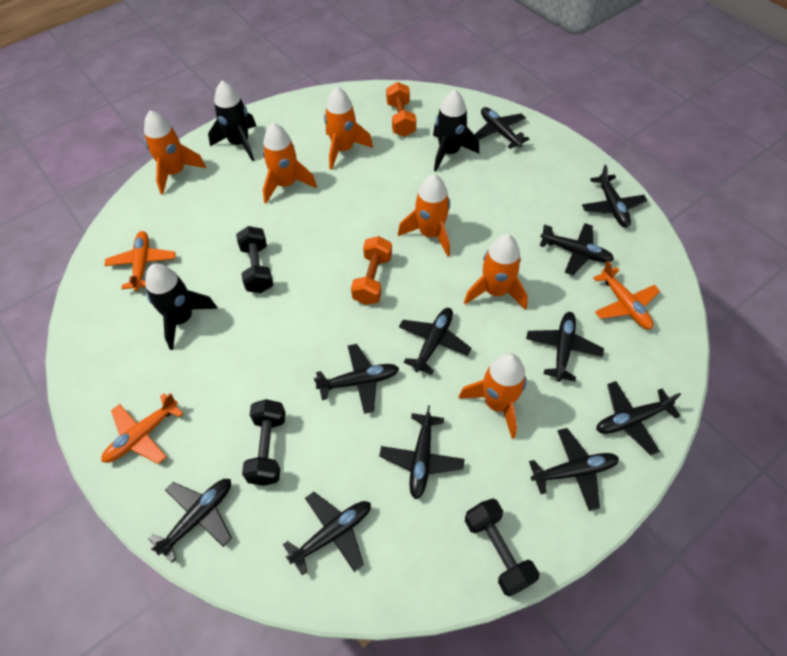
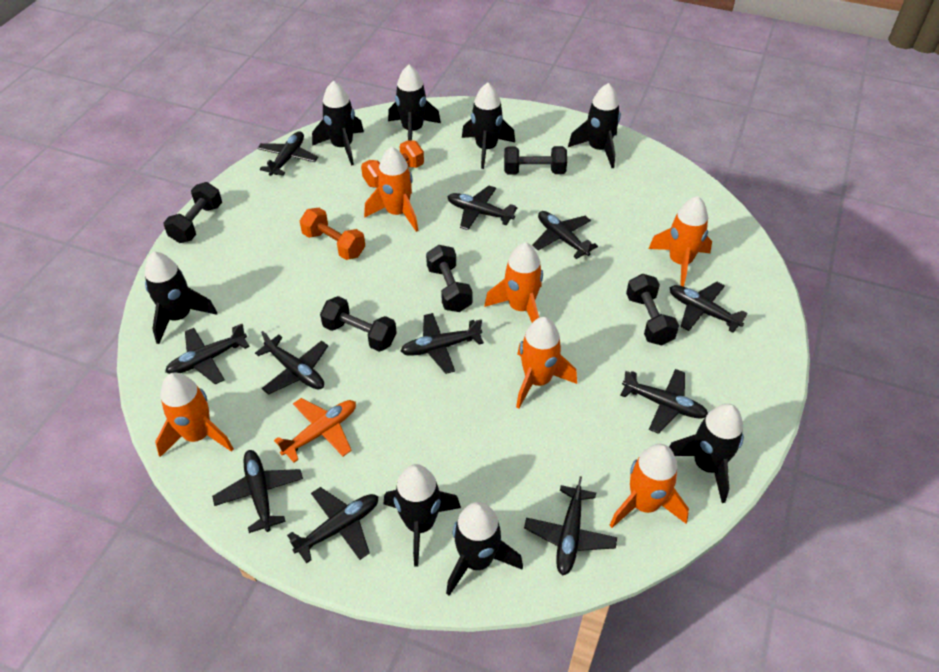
black dumbbell: 3 -> 5
black rocket: 3 -> 8
orange plane: 3 -> 1

